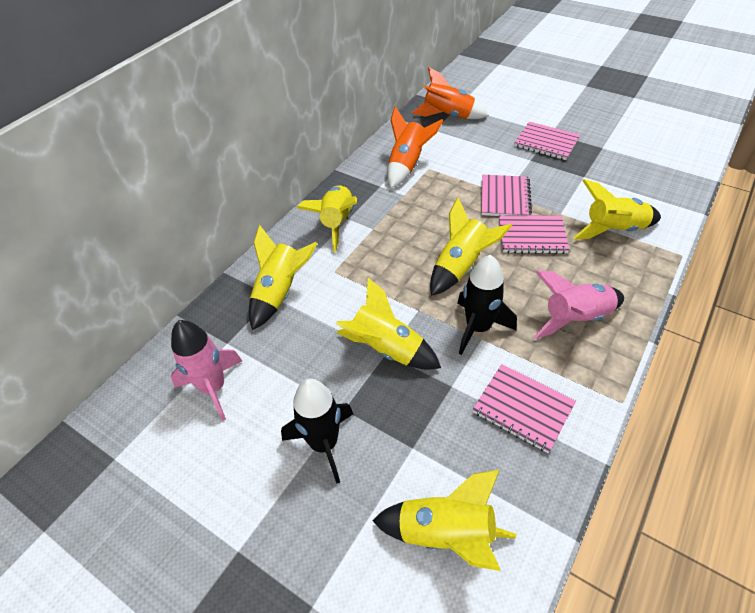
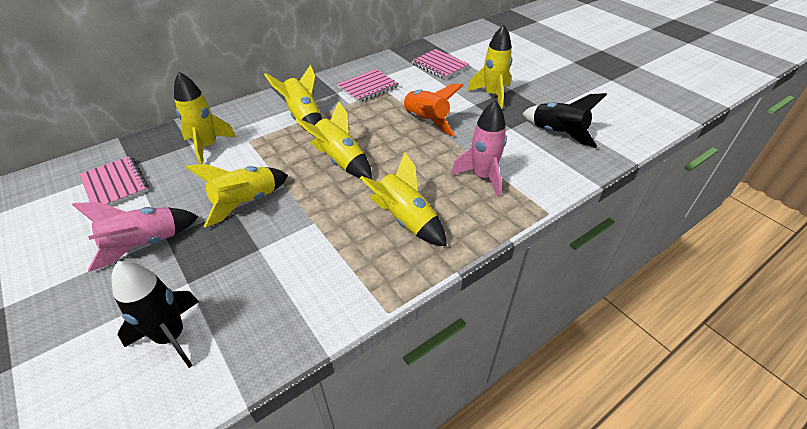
orange rocket: 2 -> 1
pink notebook: 4 -> 3

